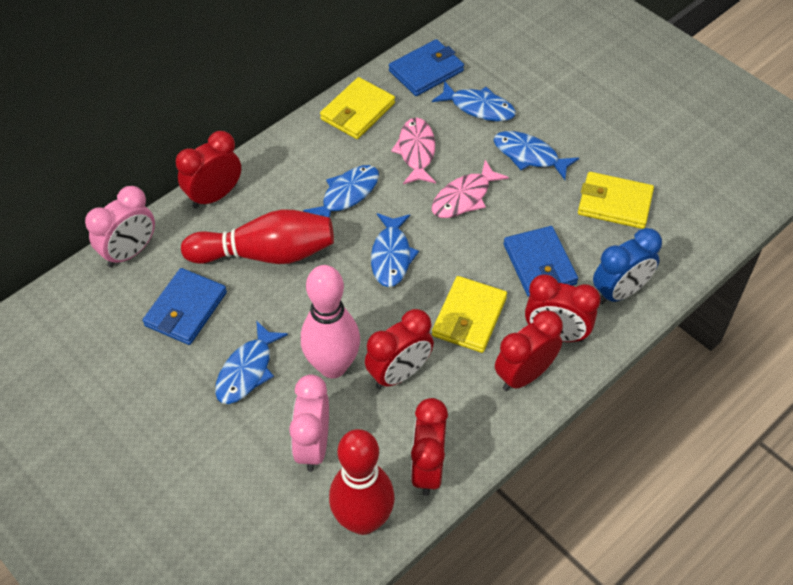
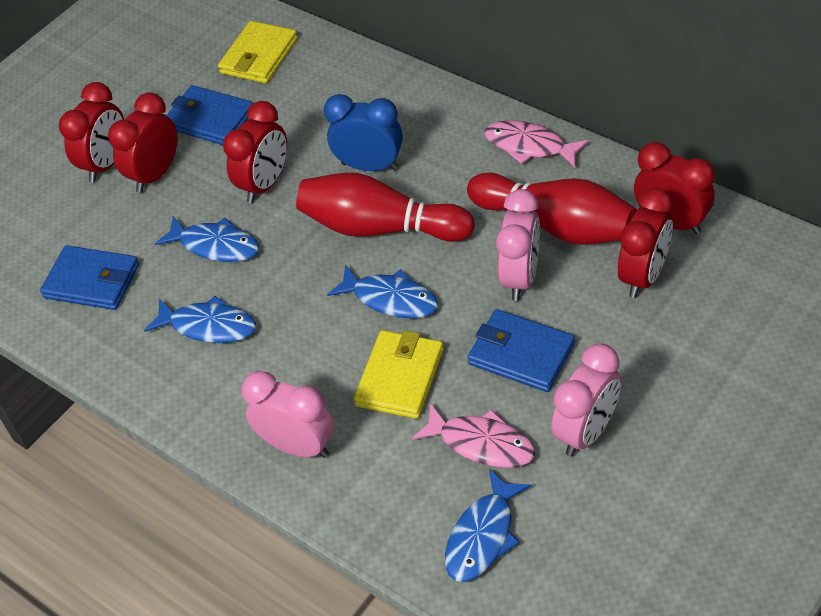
blue fish: 5 -> 4
pink bowling pin: 1 -> 0
pink clock: 2 -> 3
yellow wallet: 3 -> 2

